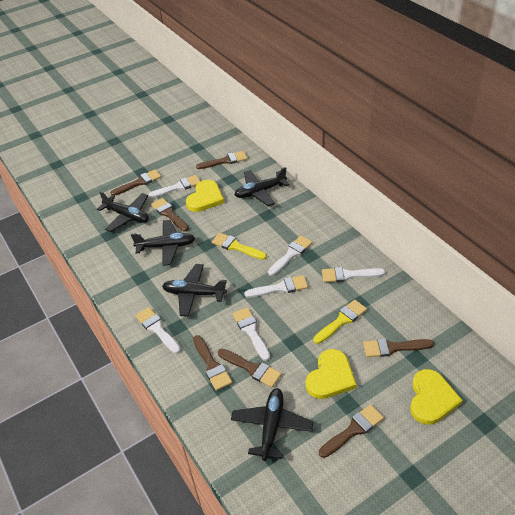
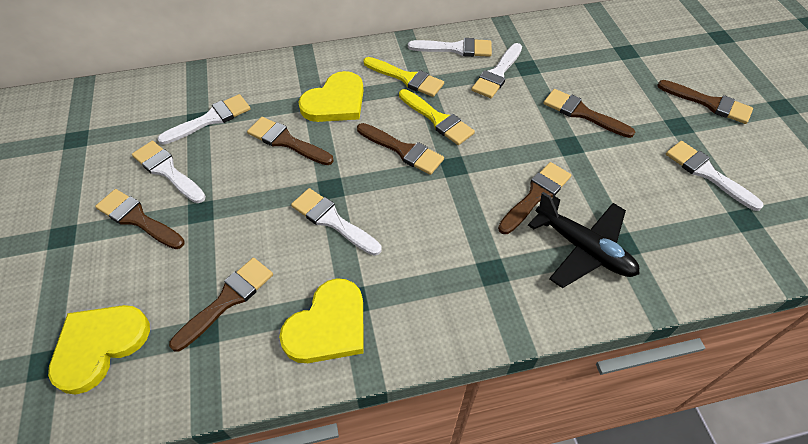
black plane: 5 -> 1

